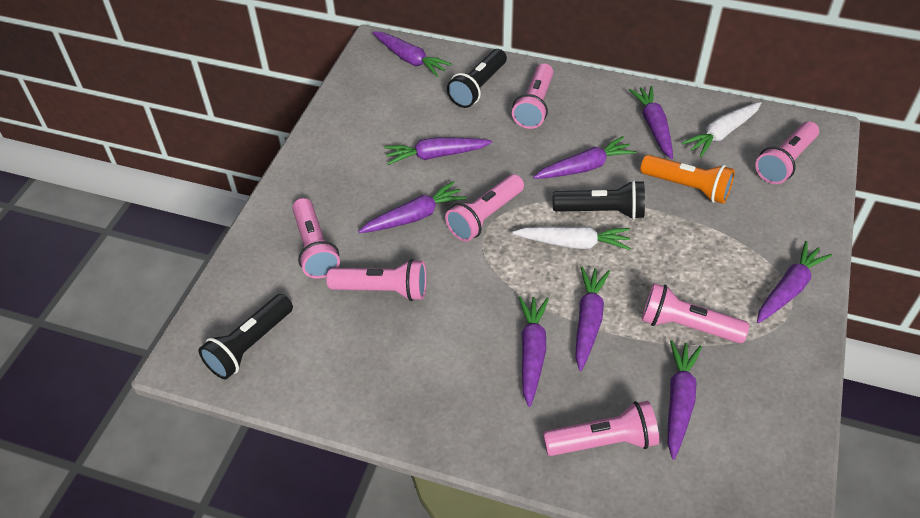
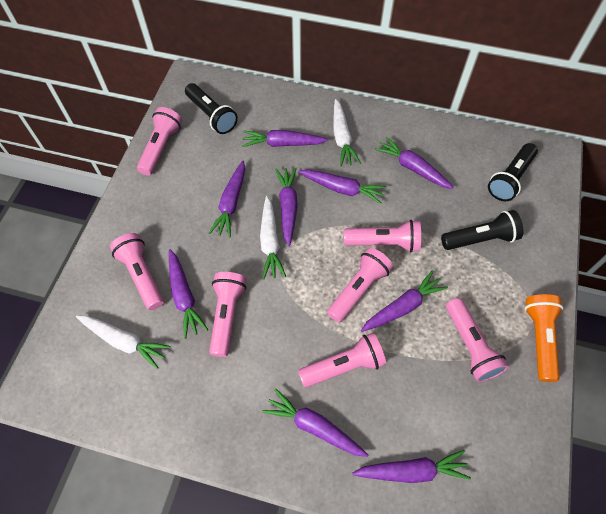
white carrot: 2 -> 3

